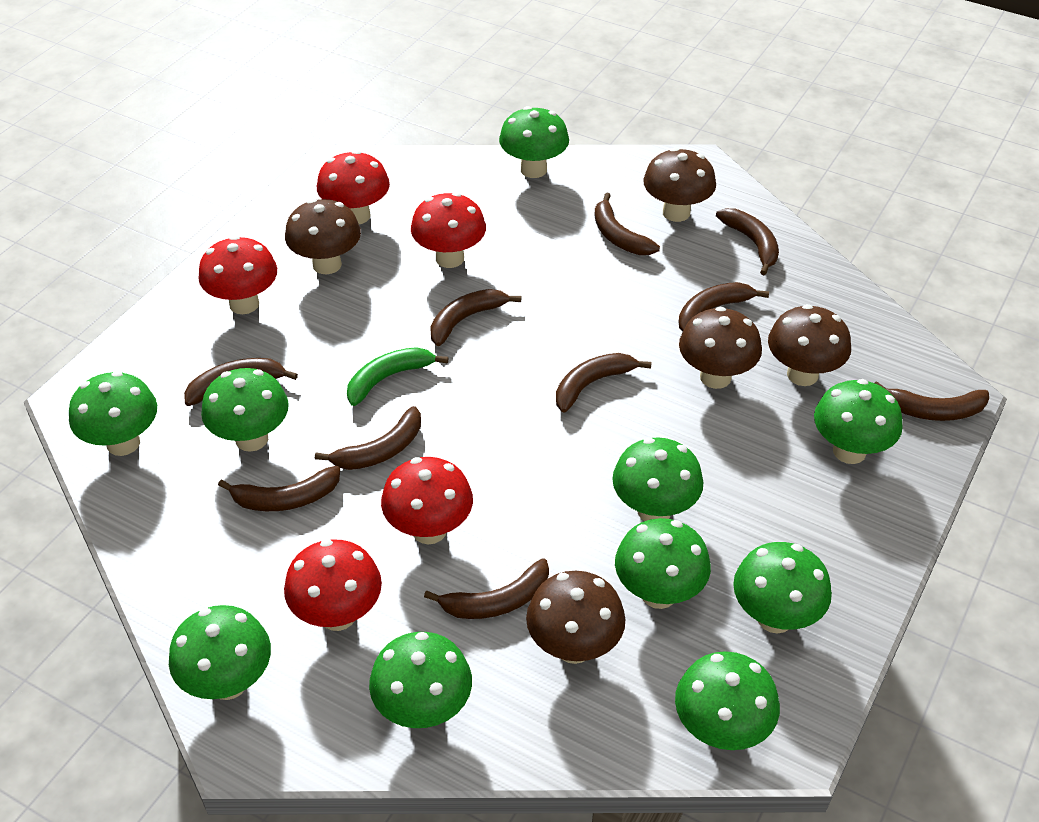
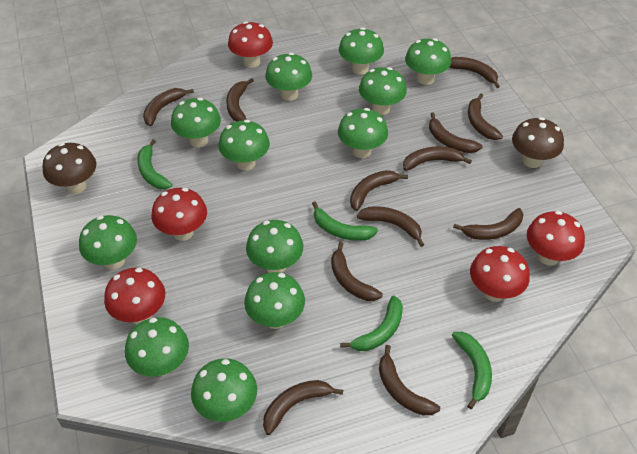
brown banana: 10 -> 12
brown mushroom: 5 -> 2
green banana: 1 -> 4
green mushroom: 10 -> 12

